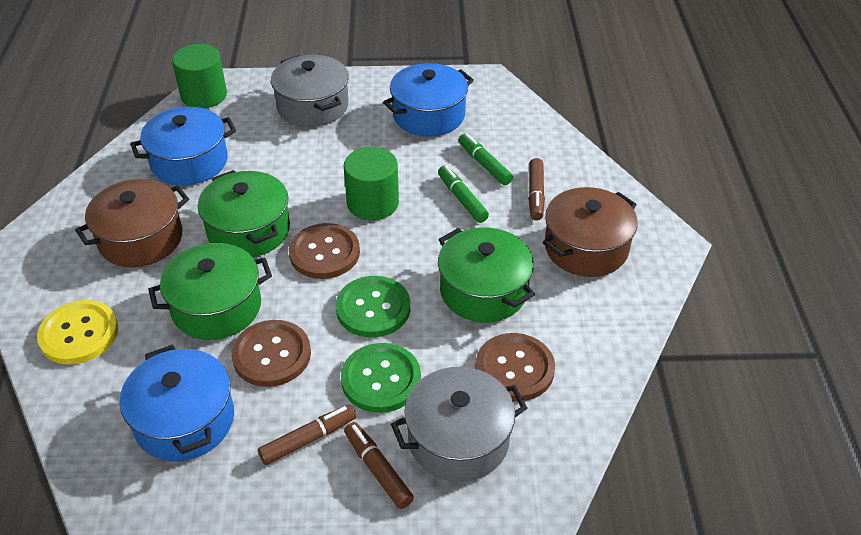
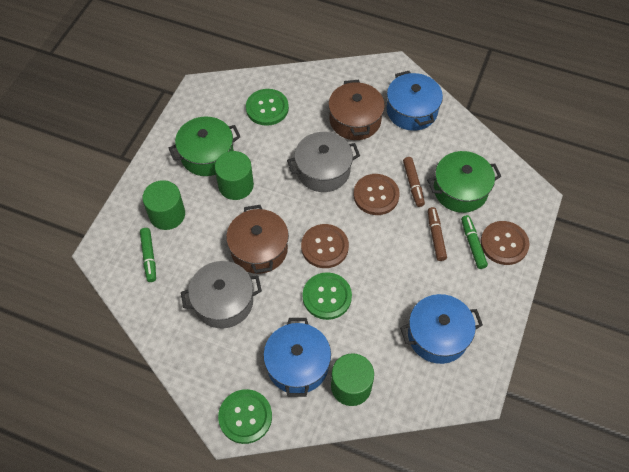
brown marker: 3 -> 2
green button: 2 -> 3
green cylinder: 2 -> 3
green pot: 3 -> 2
yellow button: 1 -> 0

